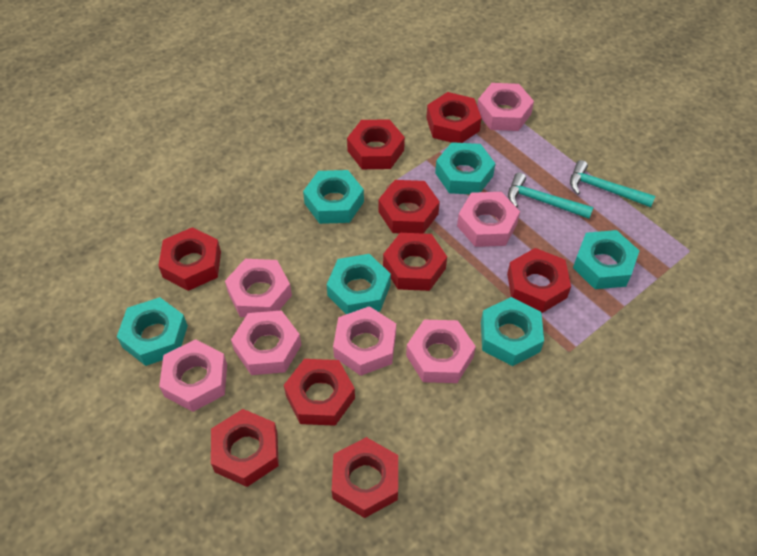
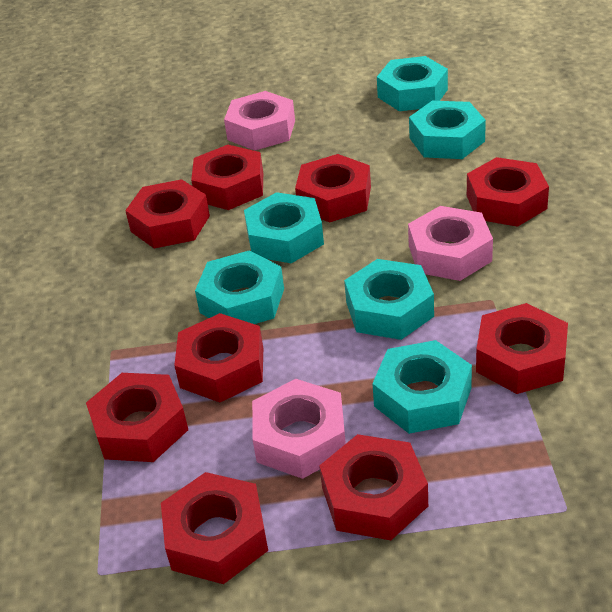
pink nut: 7 -> 3
turquoise hammer: 2 -> 0

